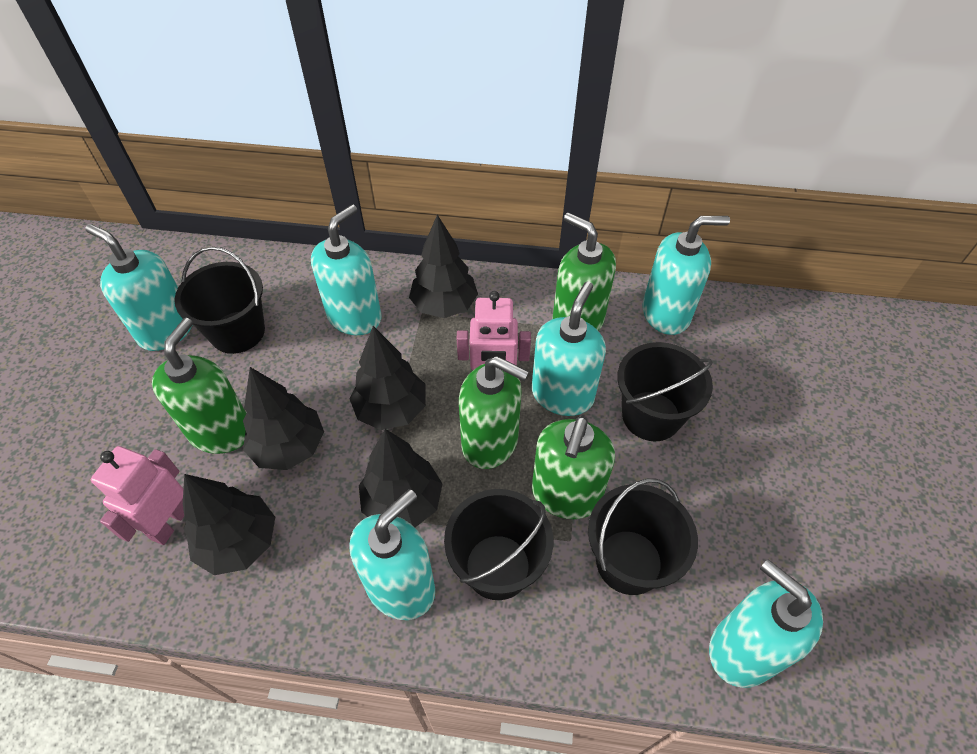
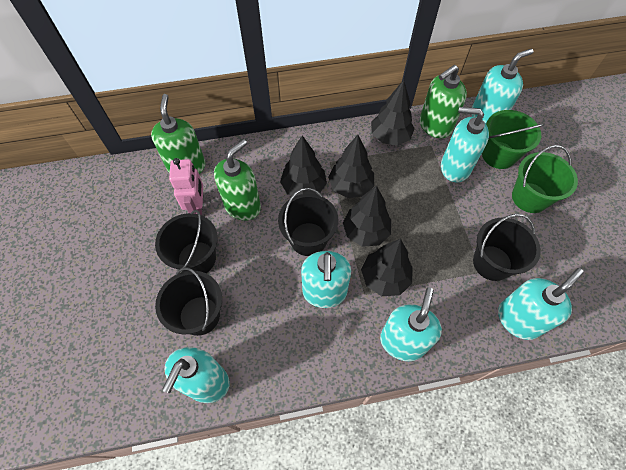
green bucket: 0 -> 2
green soap dispenser: 4 -> 3
pink robot: 2 -> 1

